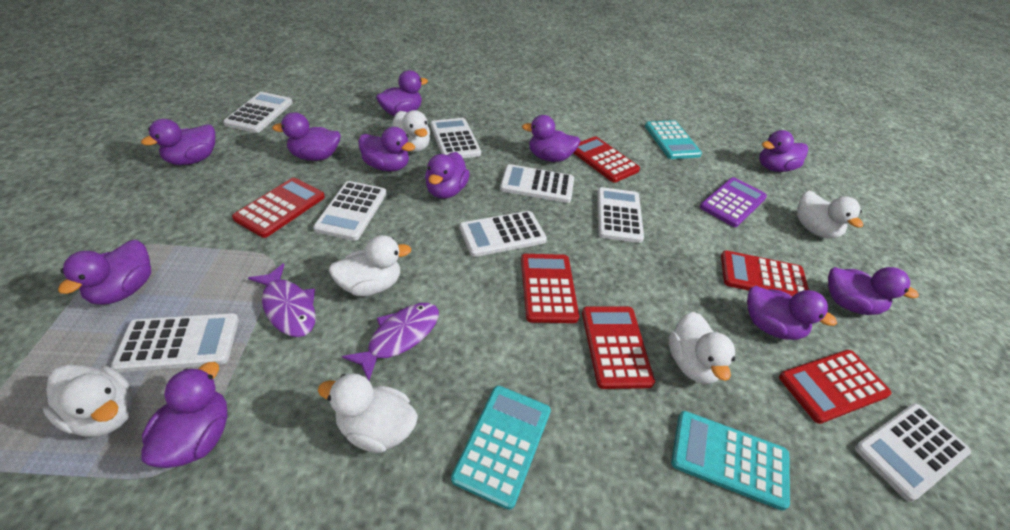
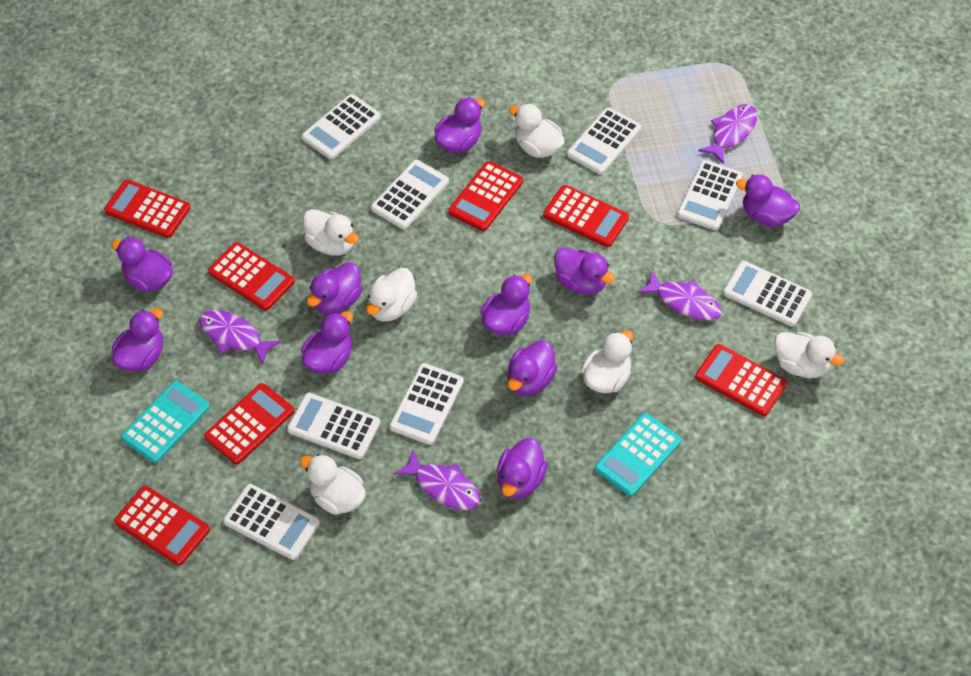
purple calculator: 1 -> 0
purple duck: 11 -> 10
purple fish: 2 -> 4
red calculator: 6 -> 7
turquoise calculator: 3 -> 2

